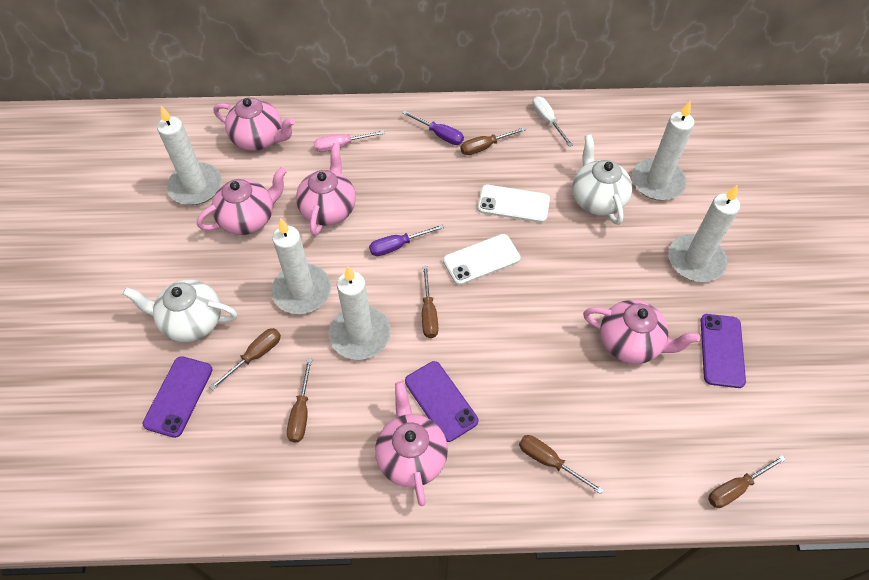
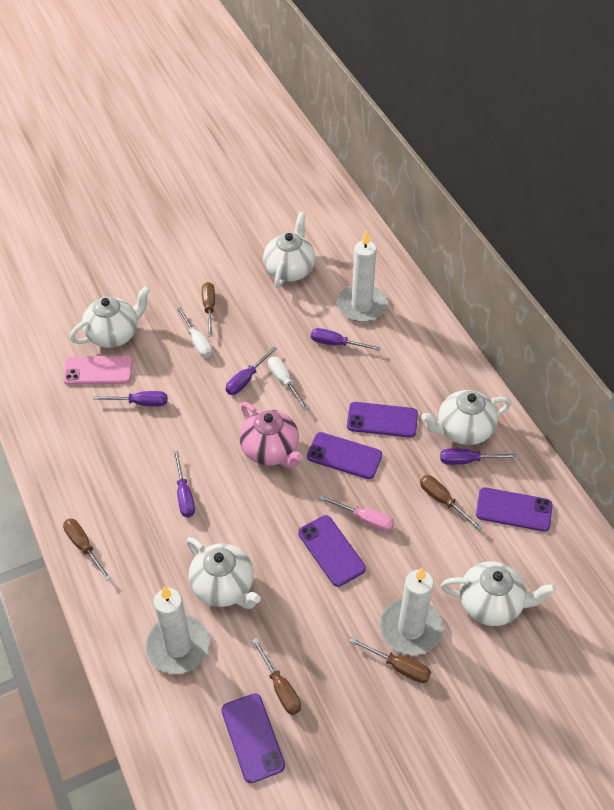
brown screwdriver: 6 -> 5
pink phone: 0 -> 1
pink teapot: 5 -> 1
purple phone: 3 -> 5
purple screwdriver: 2 -> 5
white candle: 5 -> 3
white phone: 2 -> 0
white screwdriver: 1 -> 2
white teapot: 2 -> 5

